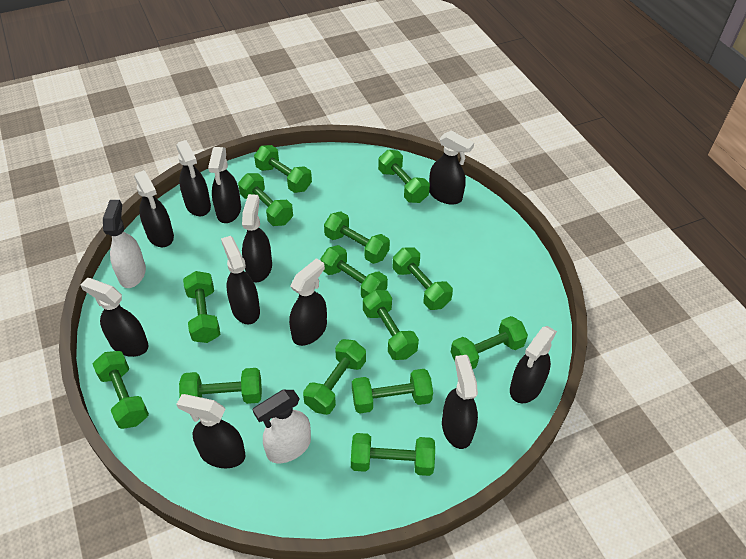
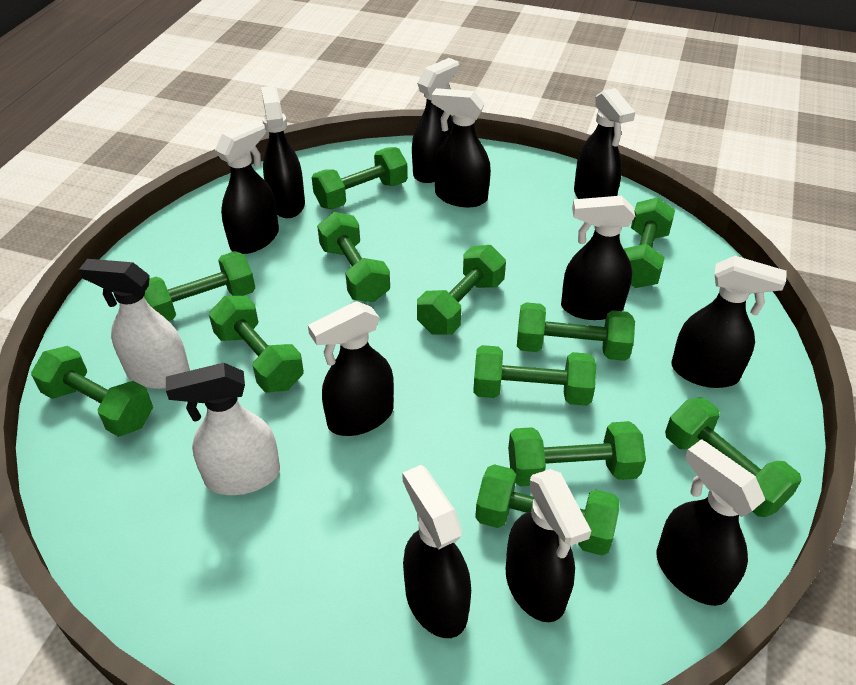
green dumbbell: 14 -> 12

